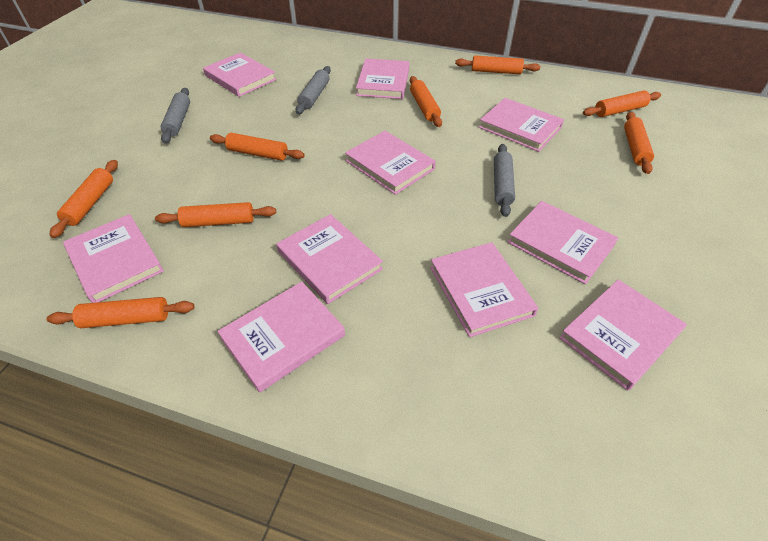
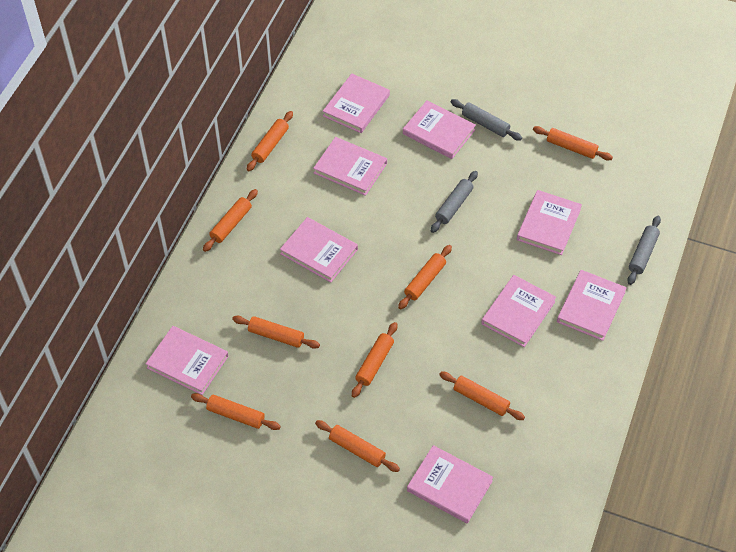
orange rolling pin: 8 -> 9
pink book: 10 -> 9

